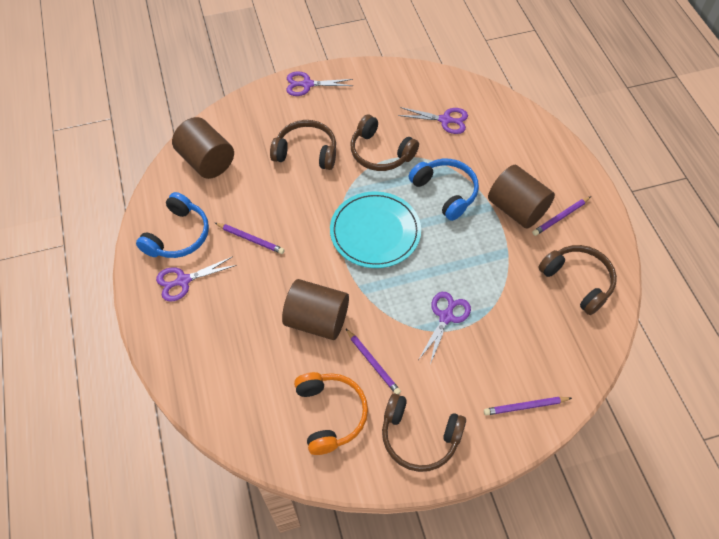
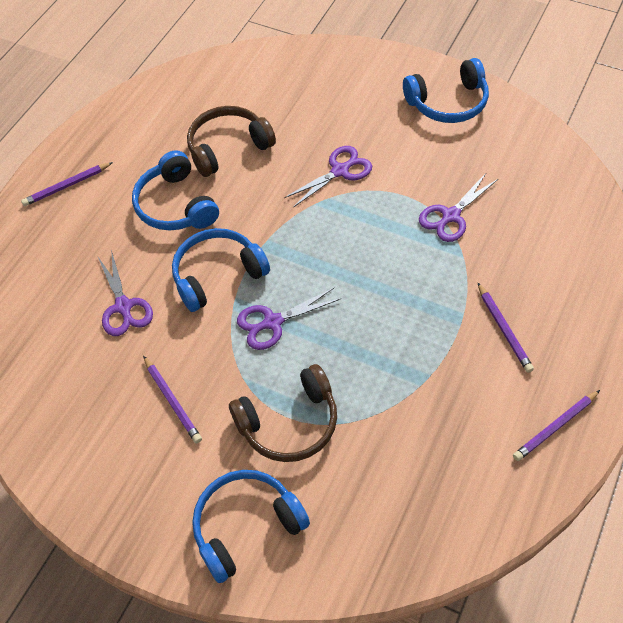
blue headphones: 2 -> 4
brown cylinder: 3 -> 0
brown headphones: 4 -> 2
orange headphones: 1 -> 0
turquoise plate: 1 -> 0

